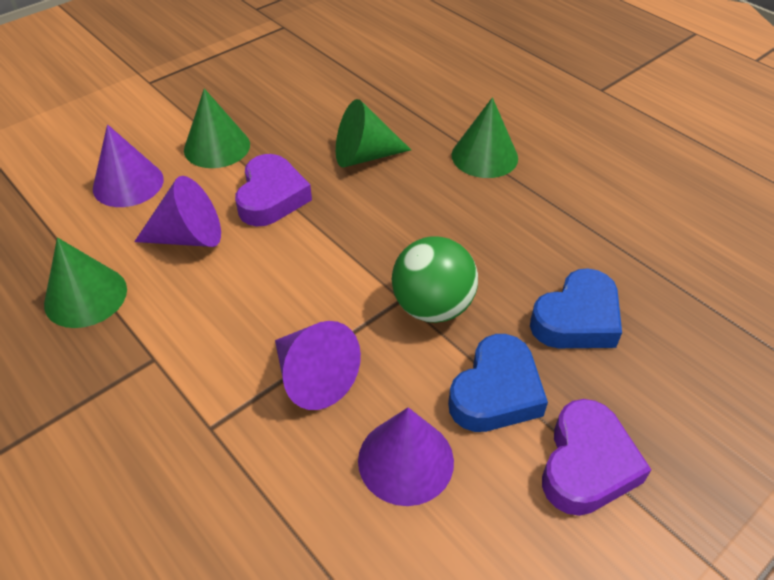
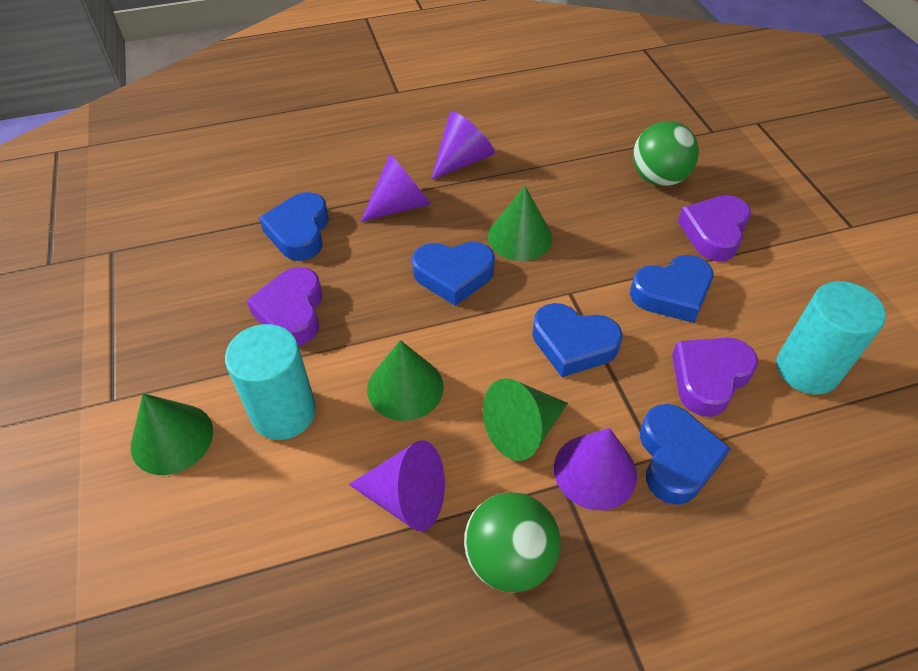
blue heart: 2 -> 5
green ball: 1 -> 2
purple heart: 2 -> 3
turquoise cylinder: 0 -> 2

